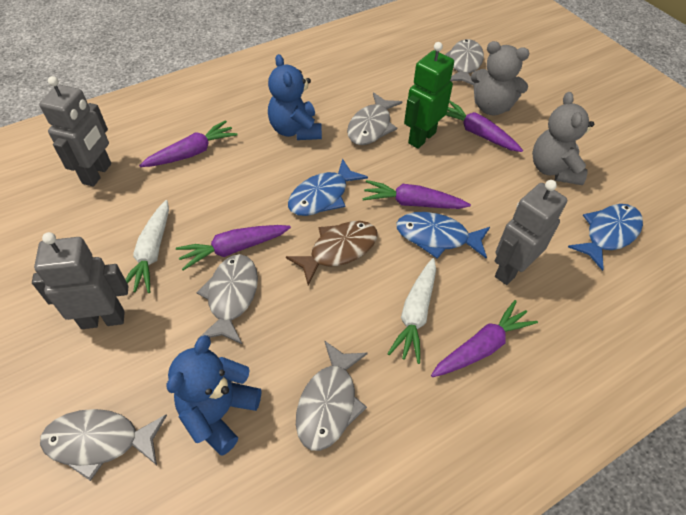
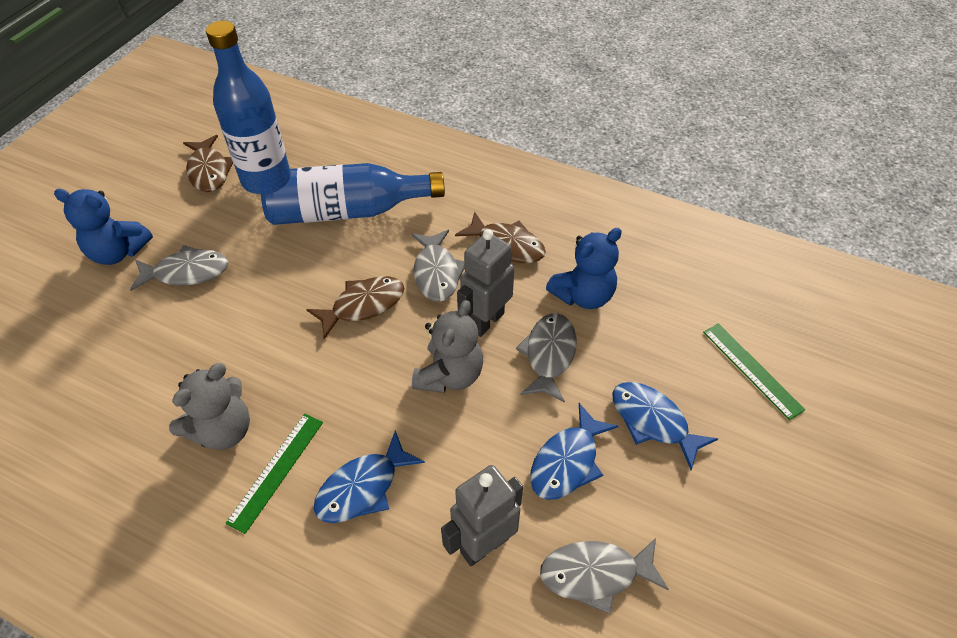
blue bottle: 0 -> 2
brown fish: 1 -> 3
green robot: 1 -> 0
green ruler: 0 -> 2
grey fish: 5 -> 4
grey robot: 3 -> 2
purple carrot: 5 -> 0
white carrot: 2 -> 0

